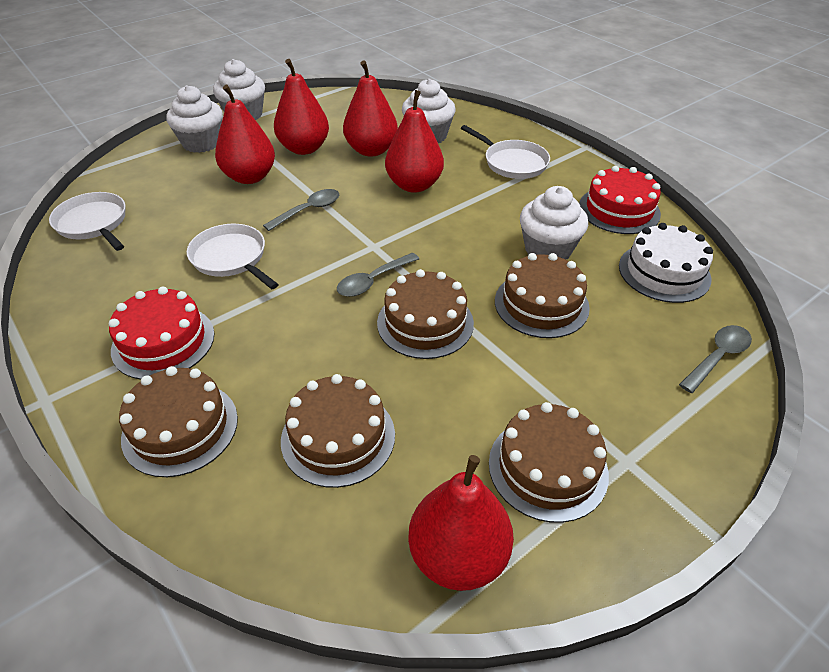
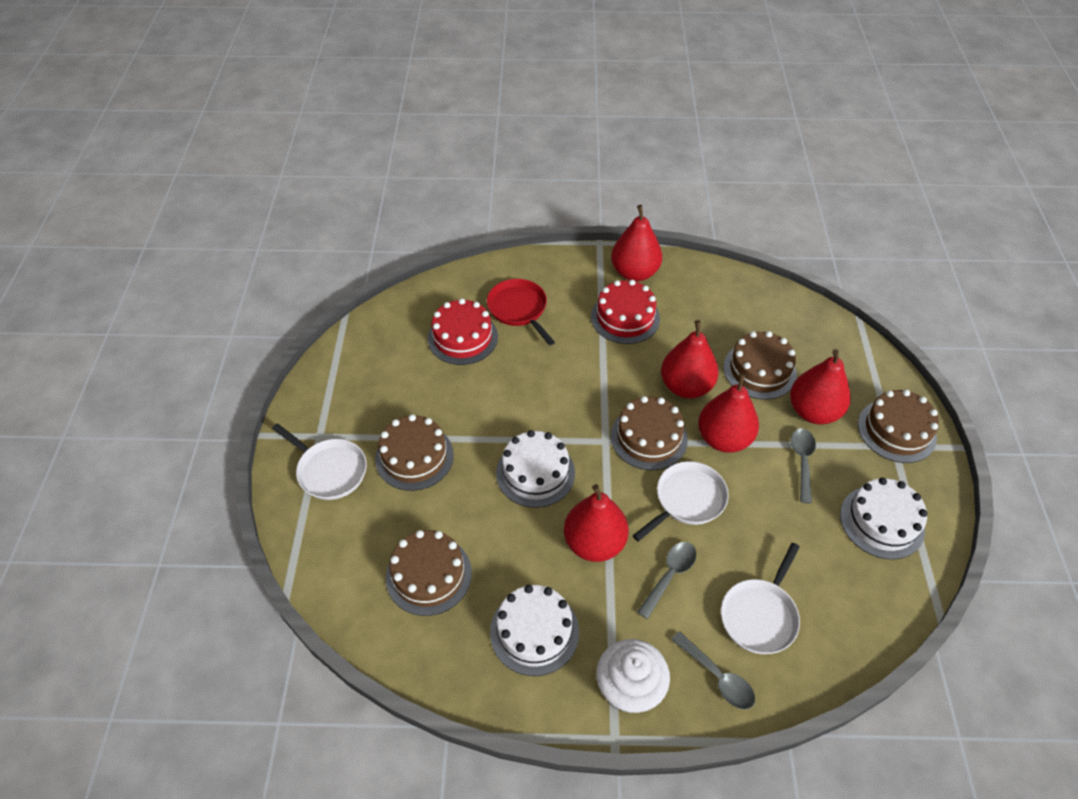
red pan: 0 -> 1
white cake: 1 -> 3
white cupcake: 4 -> 1

